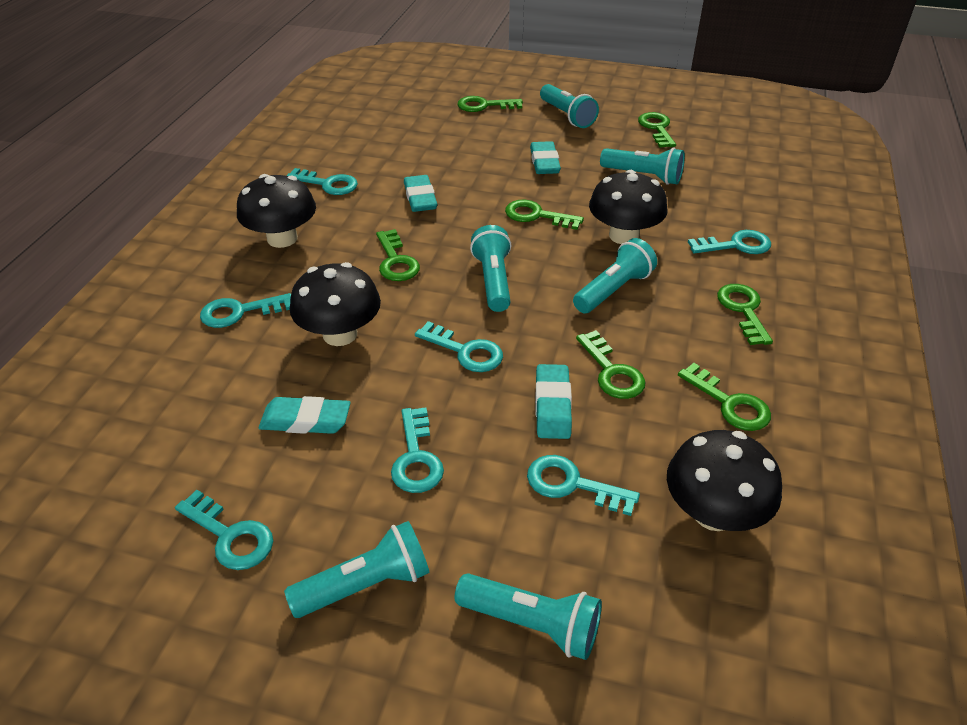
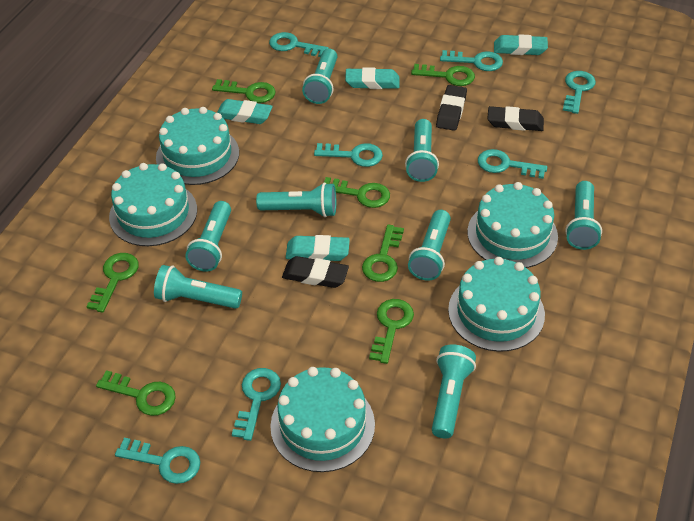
black eraser: 0 -> 3
black mushroom: 4 -> 0
turquoise cake: 0 -> 5
turquoise flashlight: 6 -> 8

